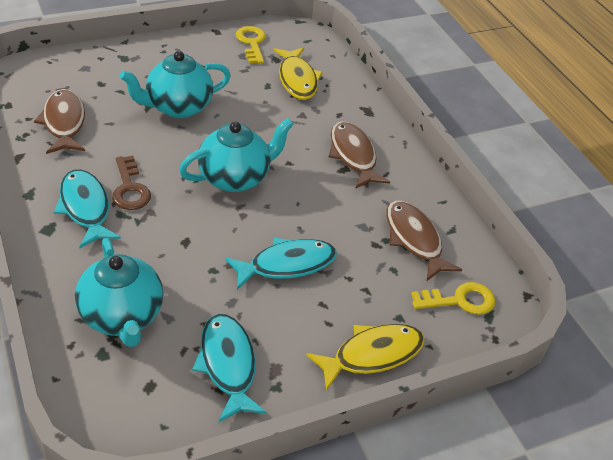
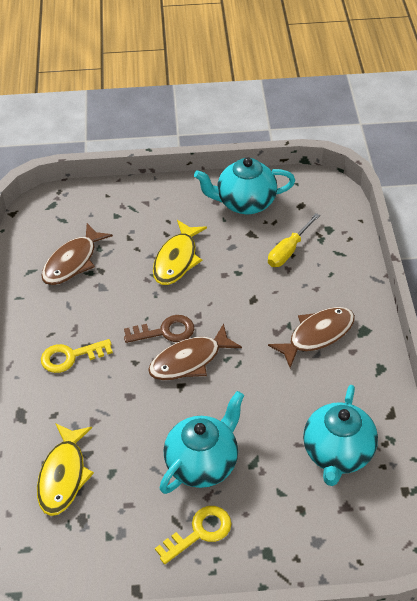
turquoise fish: 3 -> 0
yellow screwdriver: 0 -> 1

